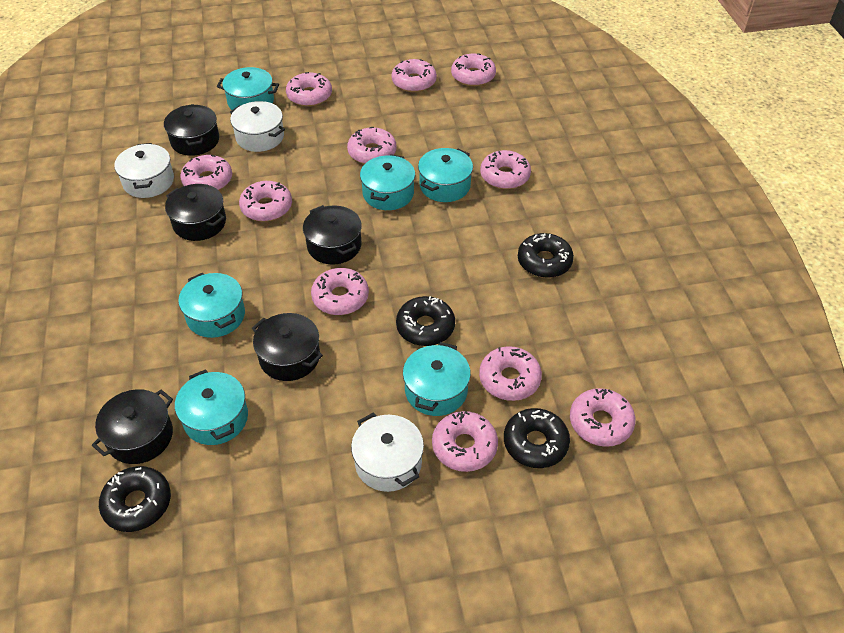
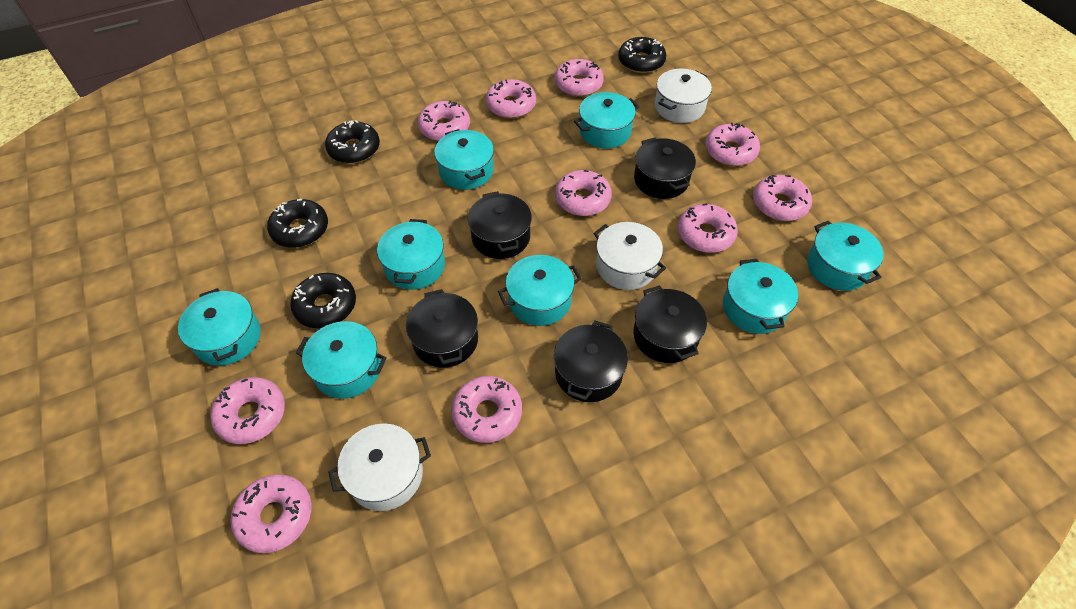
pink donut: 11 -> 10
turquoise pot: 6 -> 8

